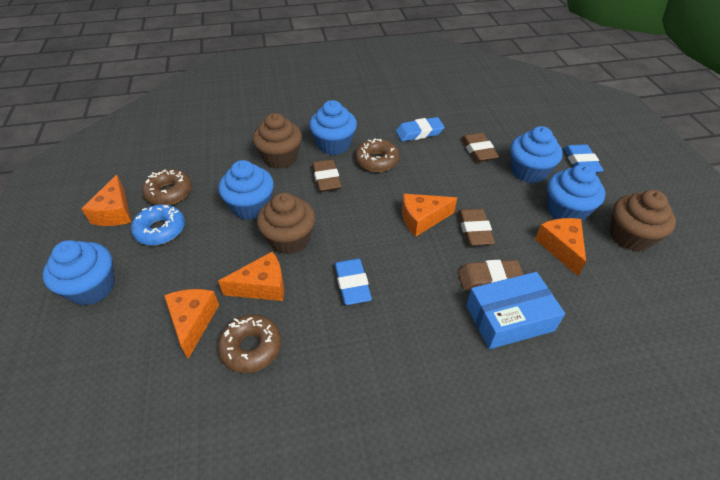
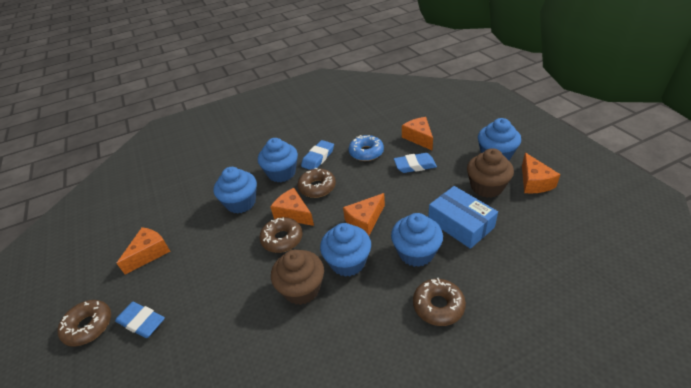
brown cupcake: 3 -> 2
brown donut: 3 -> 4
brown eraser: 4 -> 0

